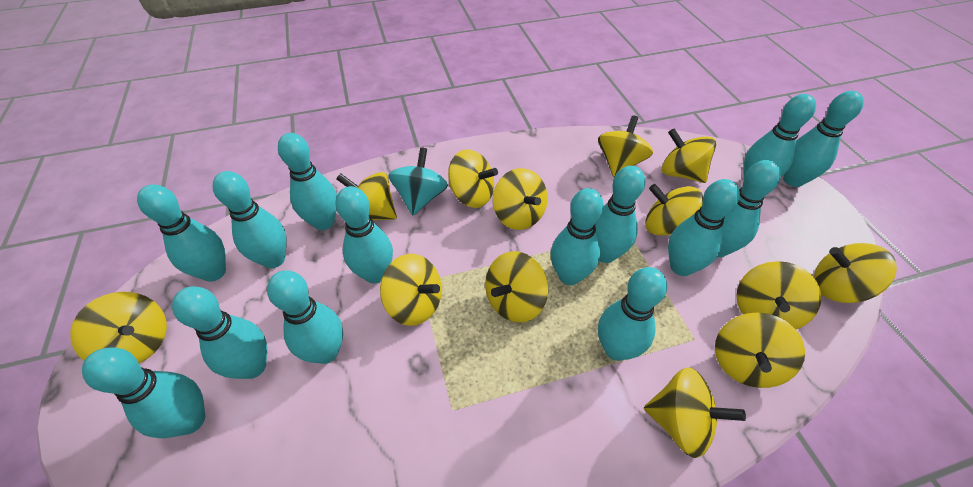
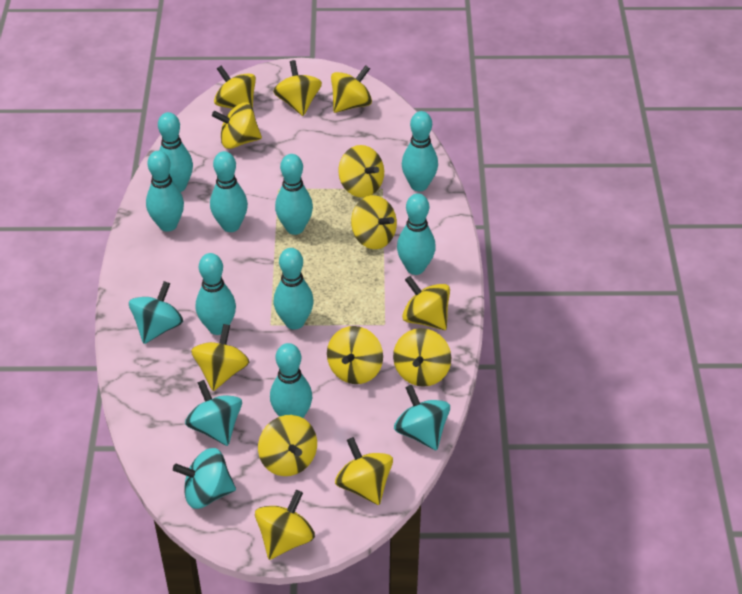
turquoise bowling pin: 14 -> 9
turquoise spinning top: 1 -> 4

